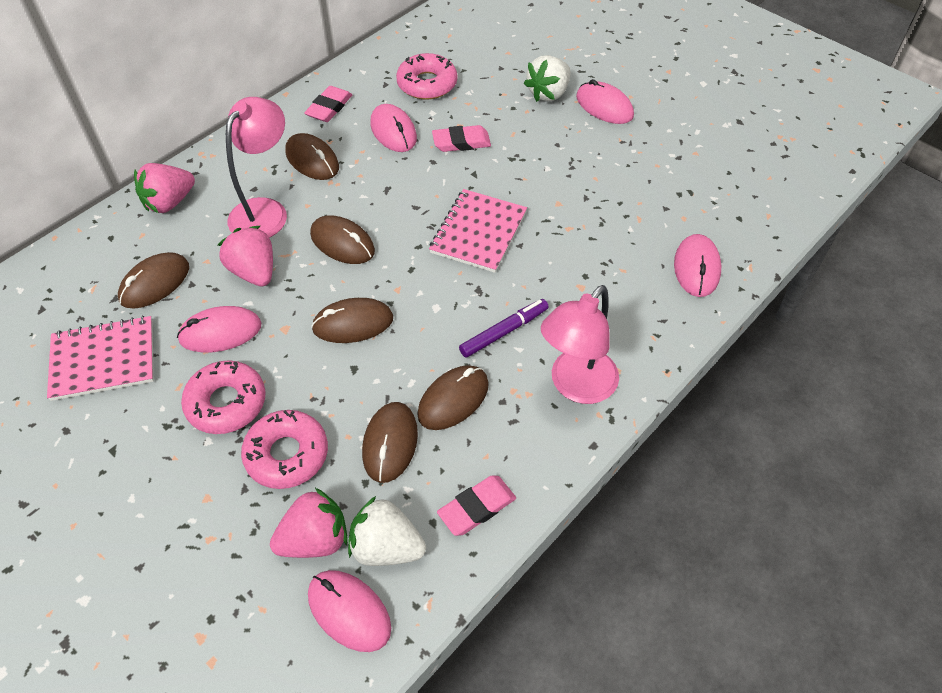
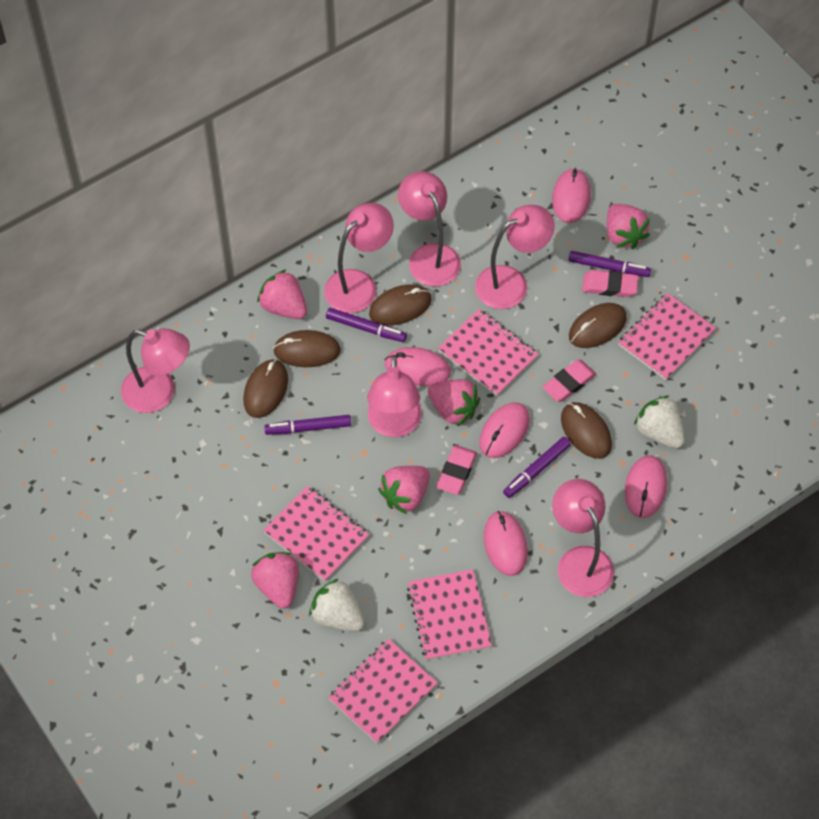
brown mouse: 6 -> 5
pink donut: 3 -> 0
pink lamp: 2 -> 6
pink notebook: 2 -> 5
pink strawberry: 3 -> 5
purple marker: 1 -> 4

